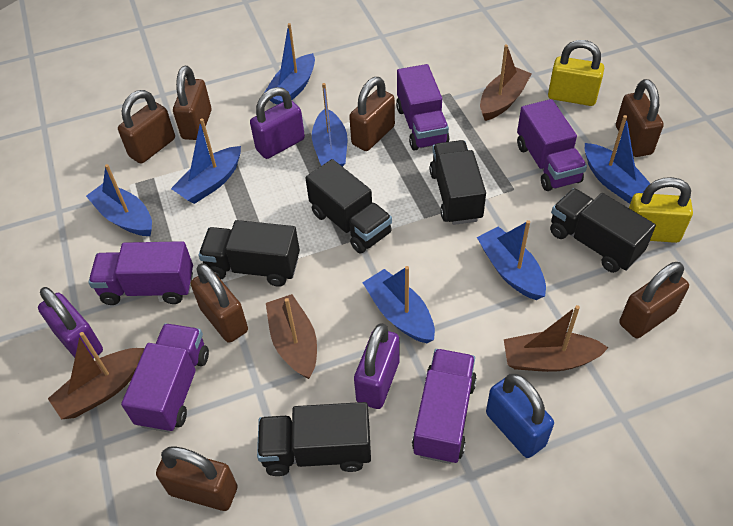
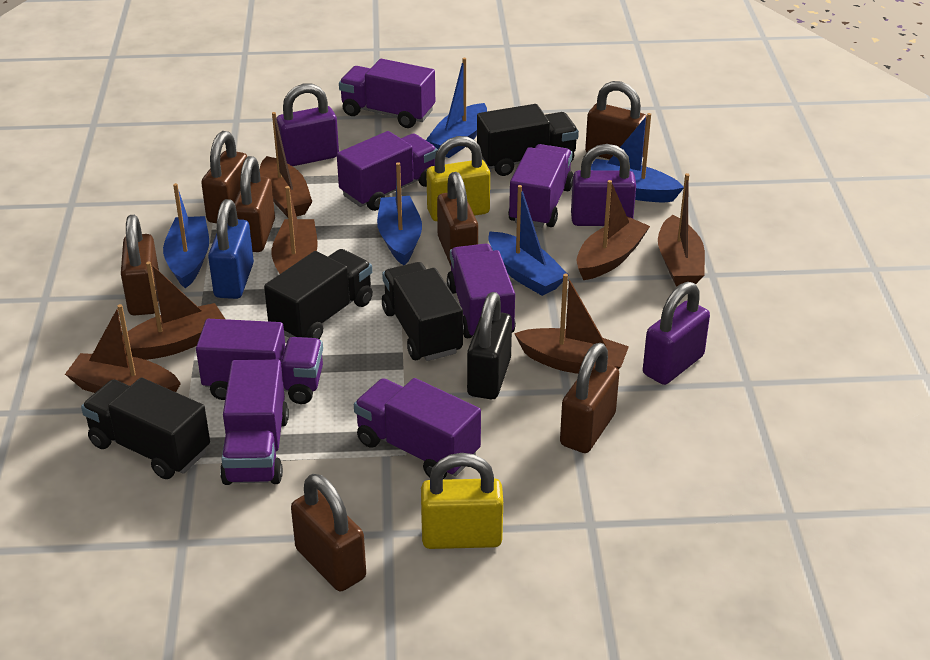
black padlock: 0 -> 1
black truck: 5 -> 4
blue boat: 7 -> 5
brown boat: 4 -> 7
purple truck: 5 -> 7

